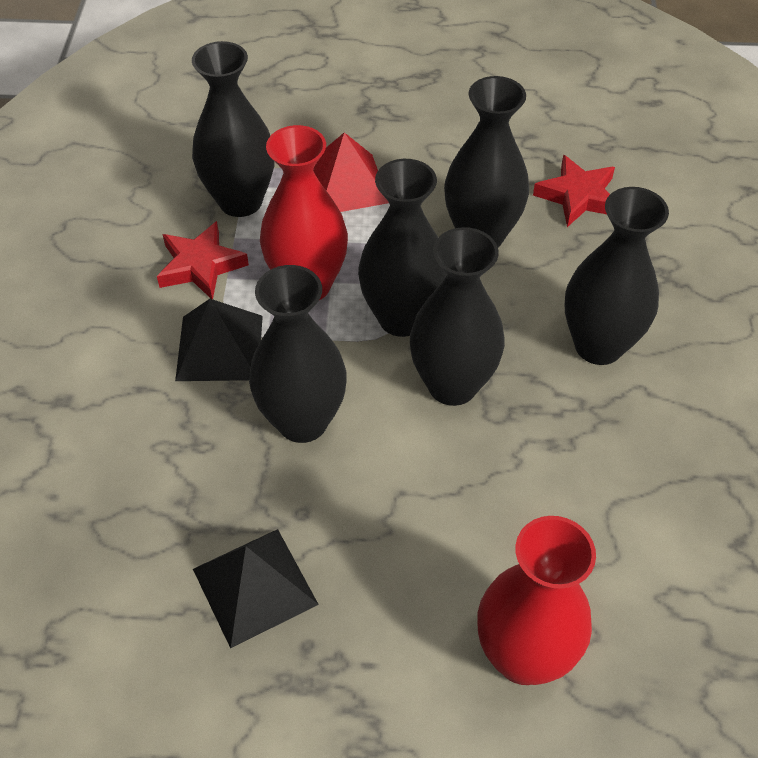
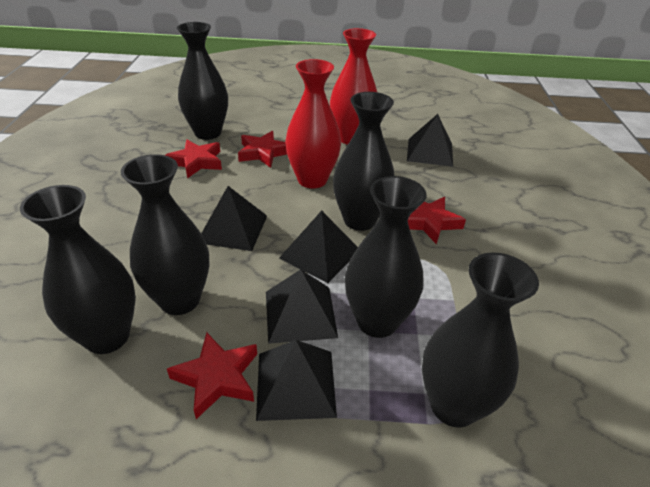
black pyramid: 2 -> 5
red pyramid: 1 -> 0
red star: 2 -> 4

